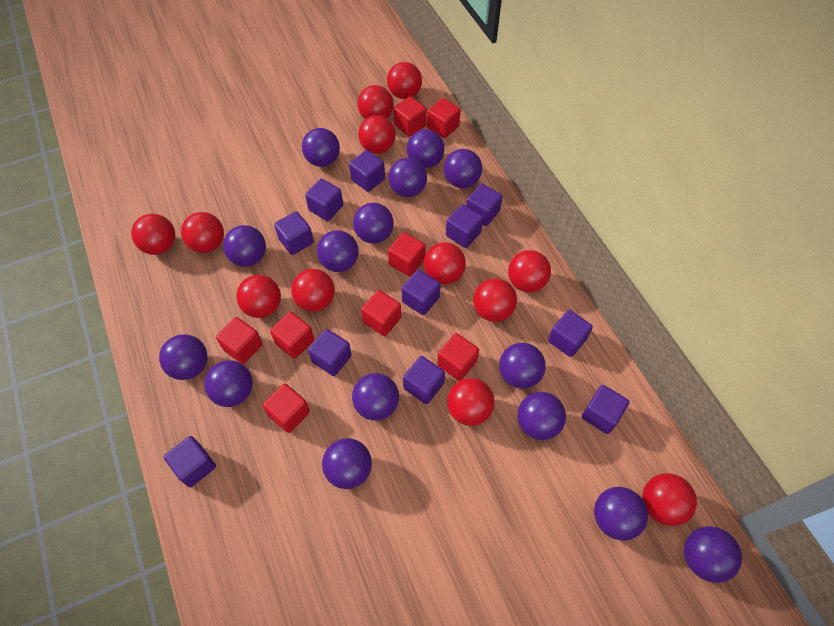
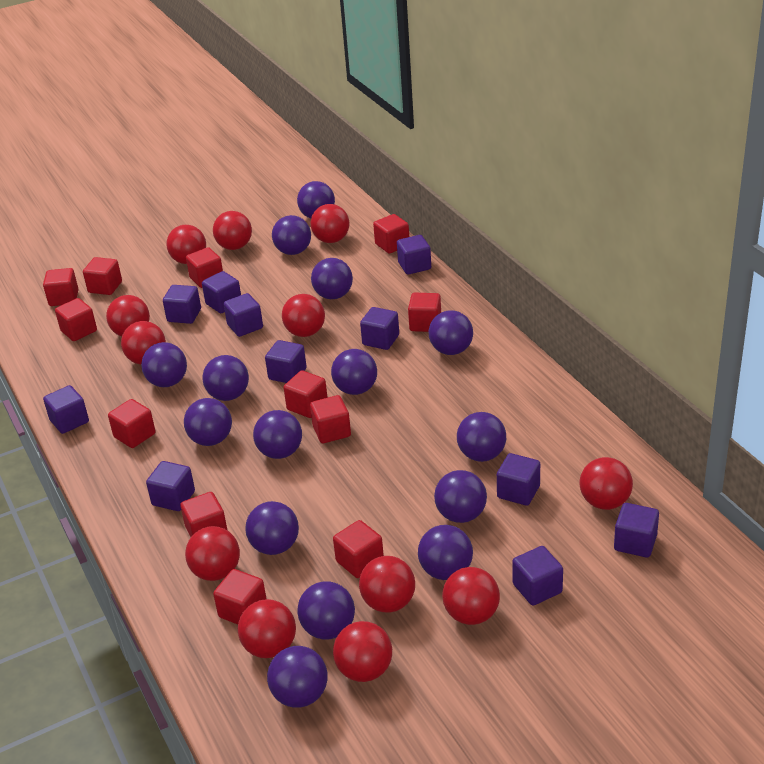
red cube: 8 -> 12

